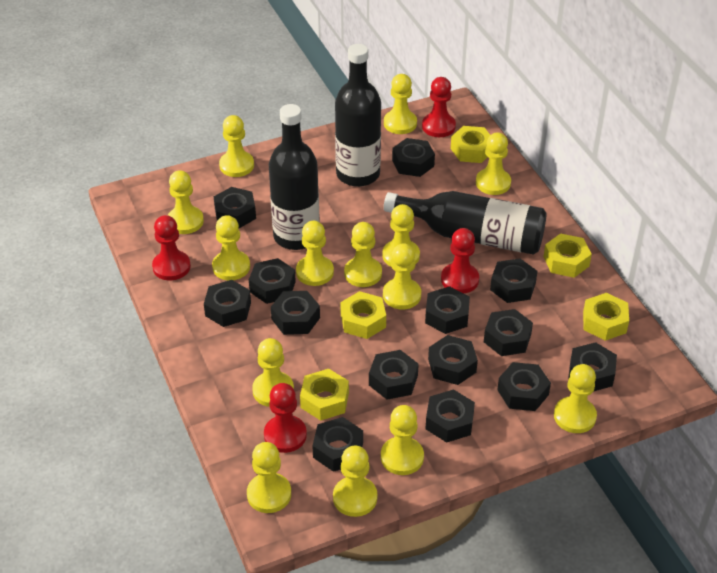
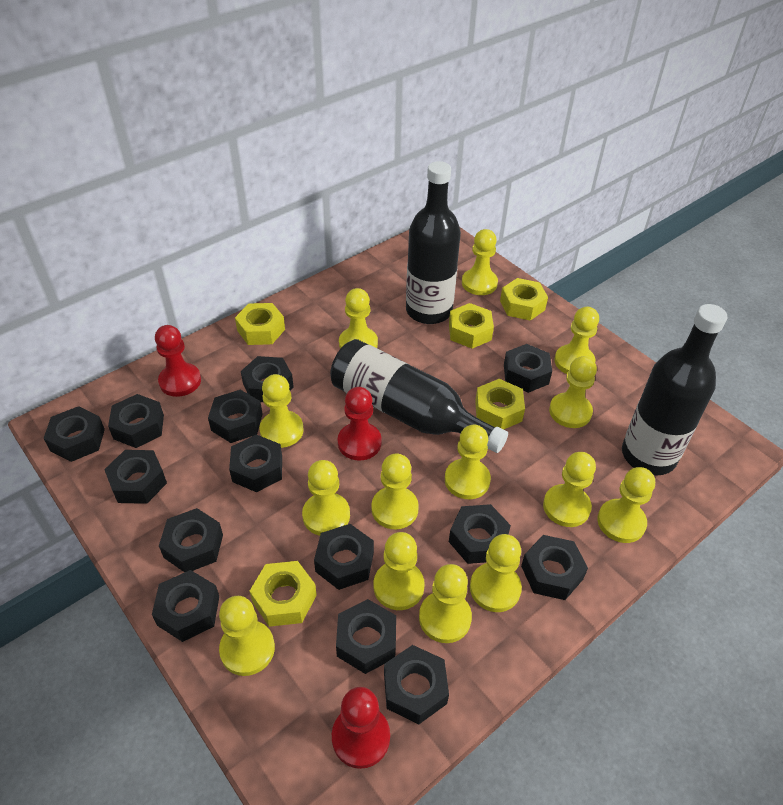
red pawn: 4 -> 3

